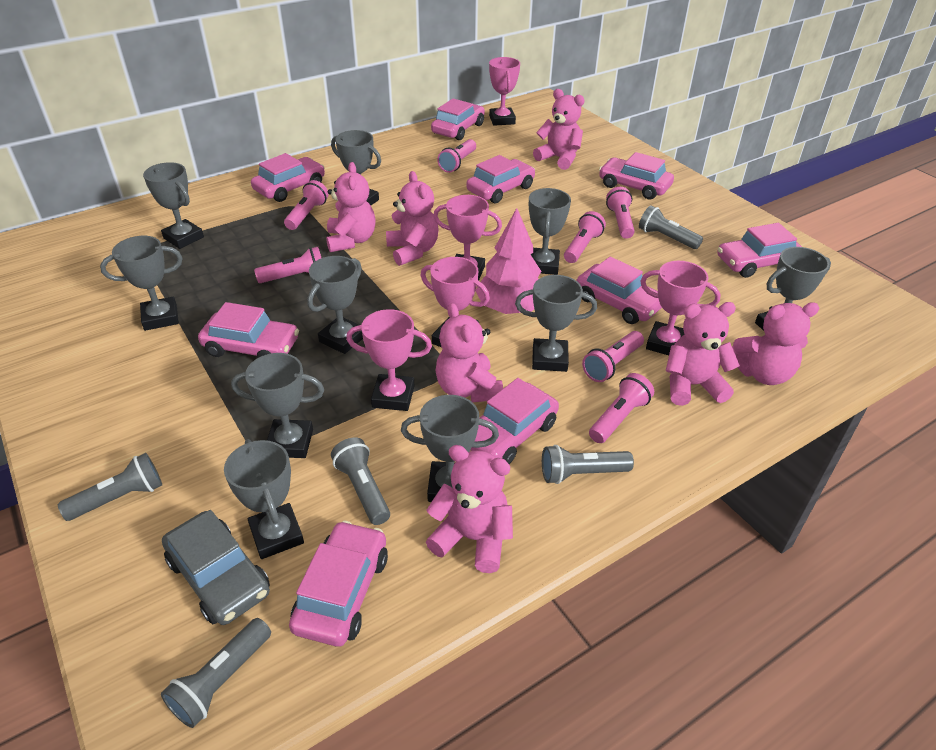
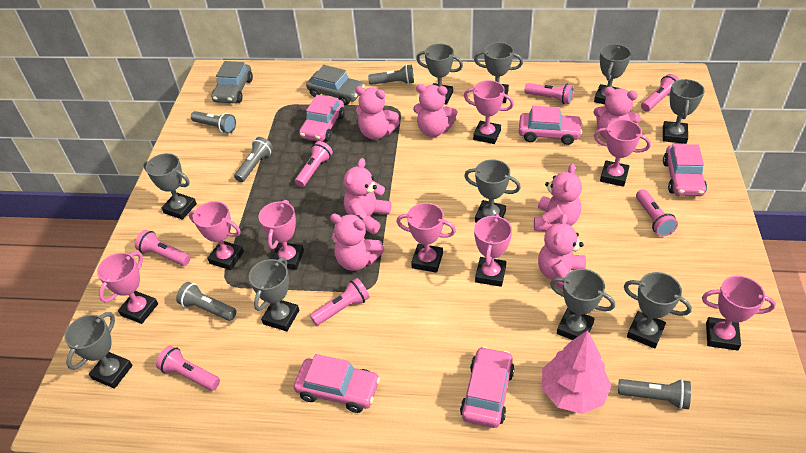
grey car: 1 -> 2
pink car: 9 -> 5
pink trophy: 5 -> 8

